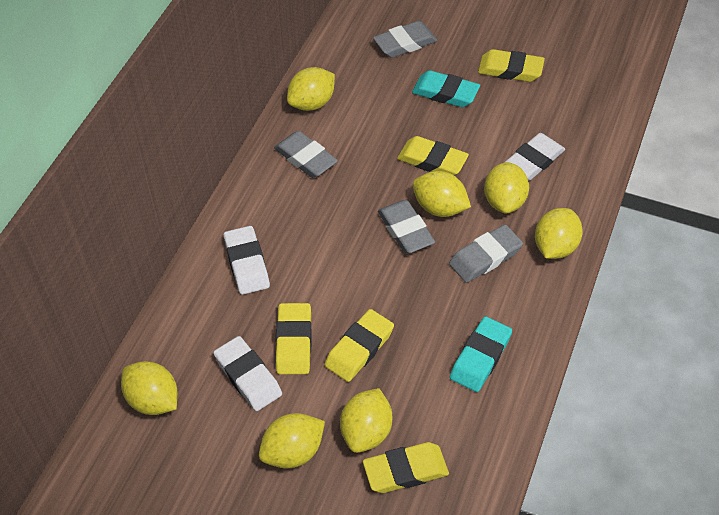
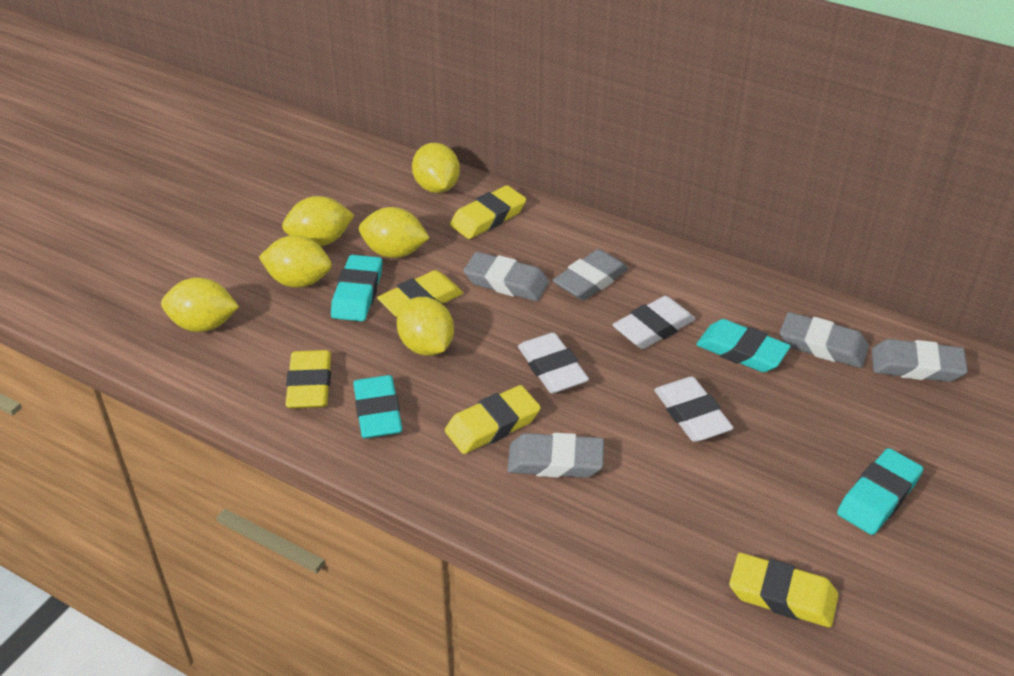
grey eraser: 4 -> 5
turquoise eraser: 2 -> 4
yellow lemon: 7 -> 6

